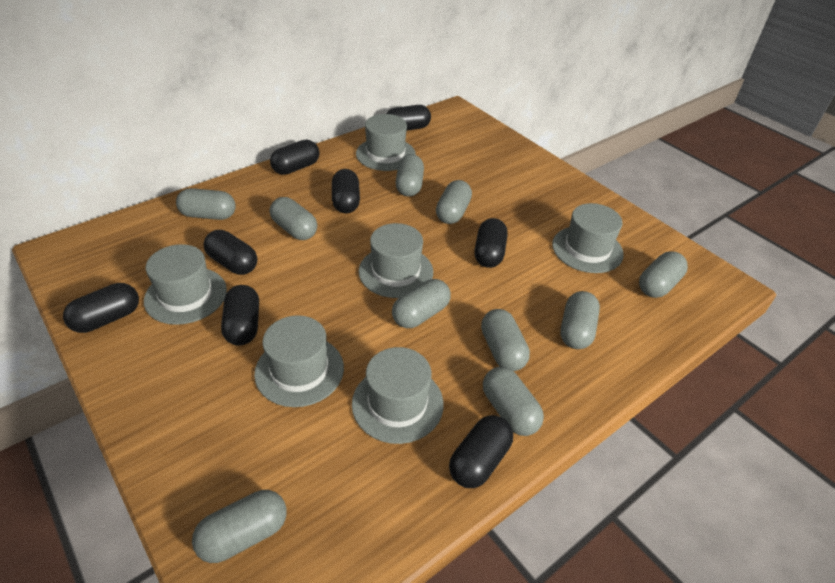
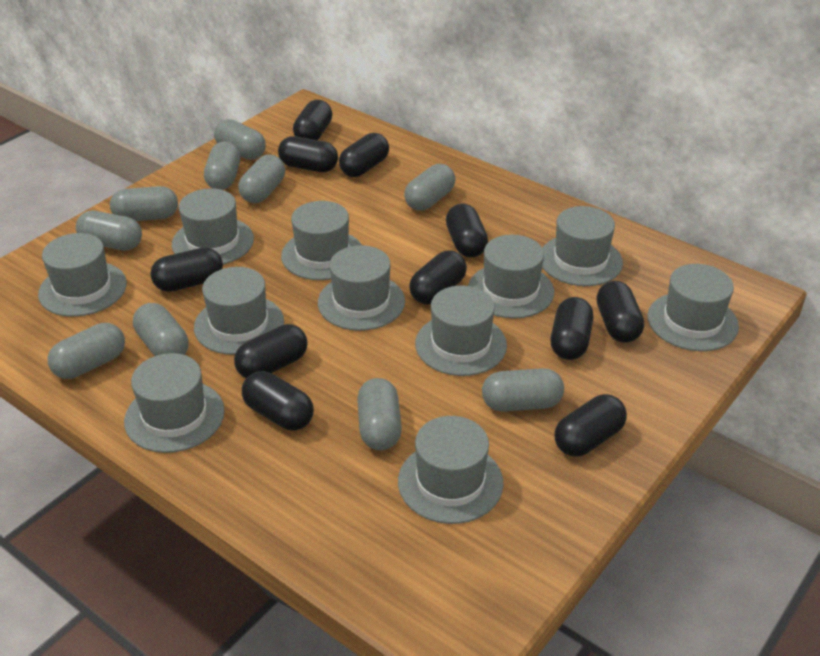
black capsule: 8 -> 11
grey hat: 6 -> 11

